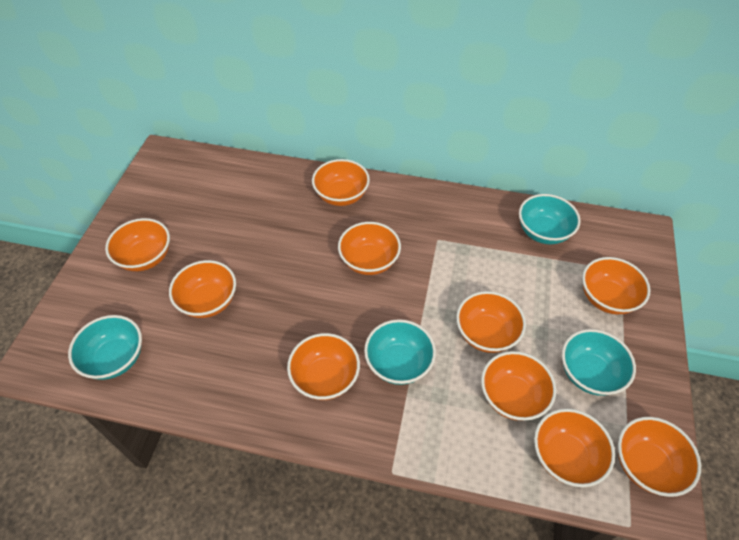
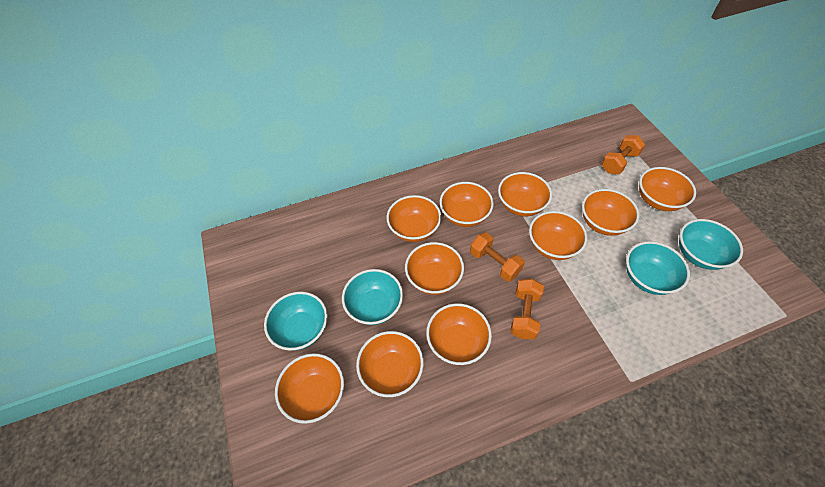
orange dumbbell: 0 -> 3

